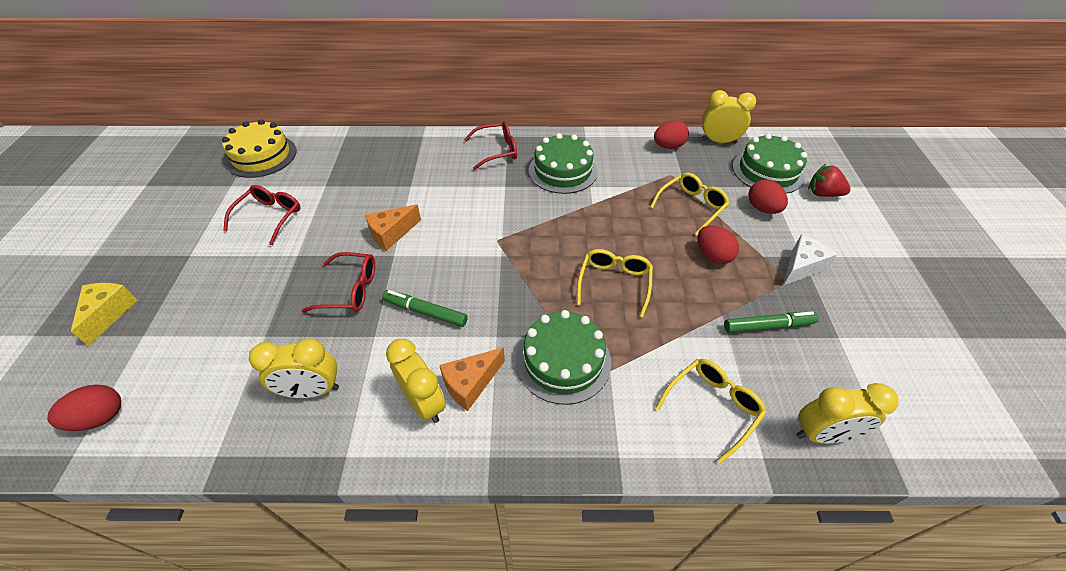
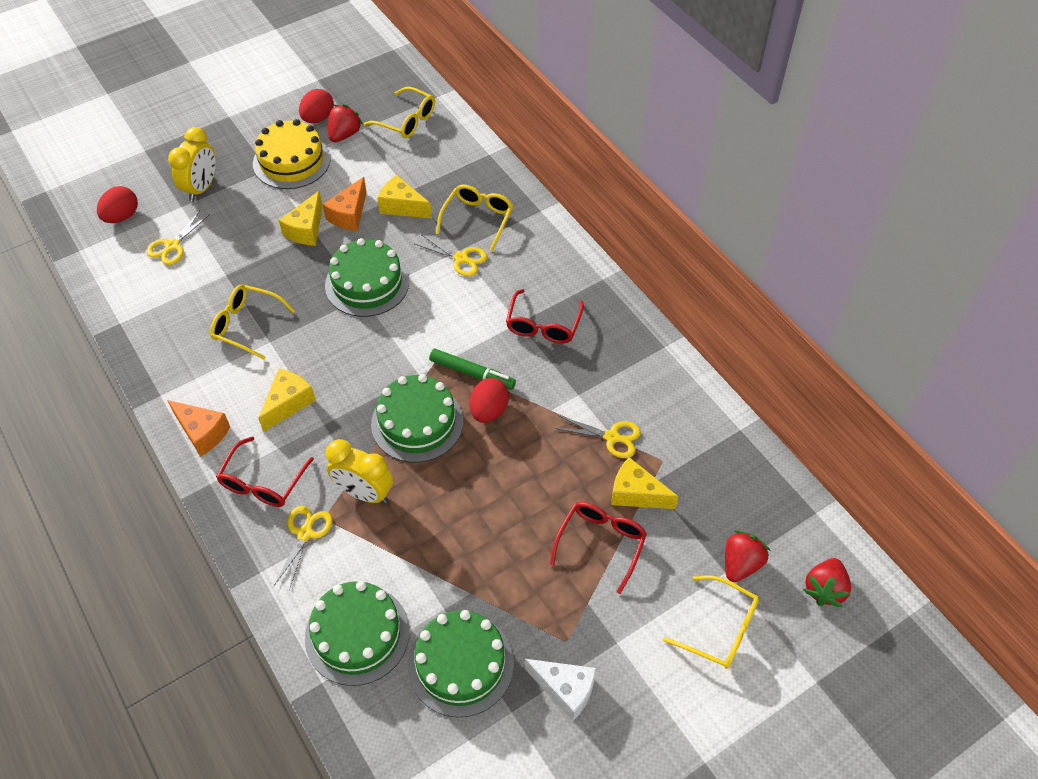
green cake: 3 -> 4
green marker: 2 -> 1
red egg: 4 -> 3
red strawberry: 1 -> 3
yellow cheese: 1 -> 4
yellow clock: 4 -> 2
yellow glasses: 3 -> 4
yellow scissors: 0 -> 4

